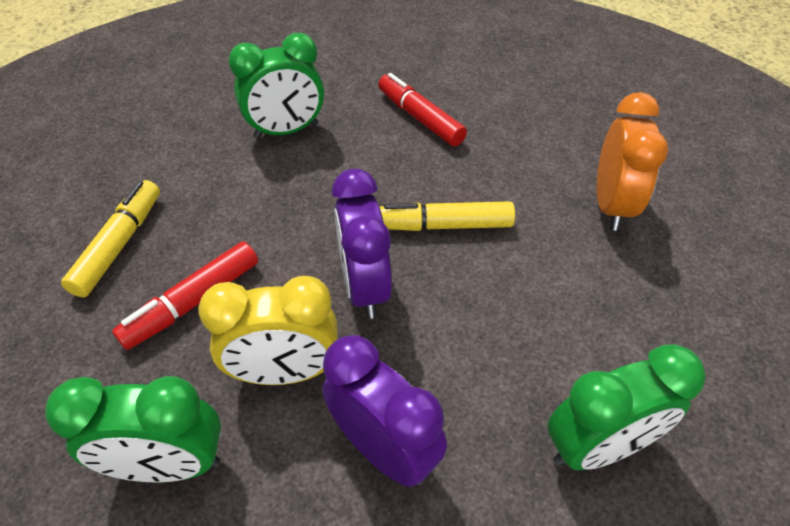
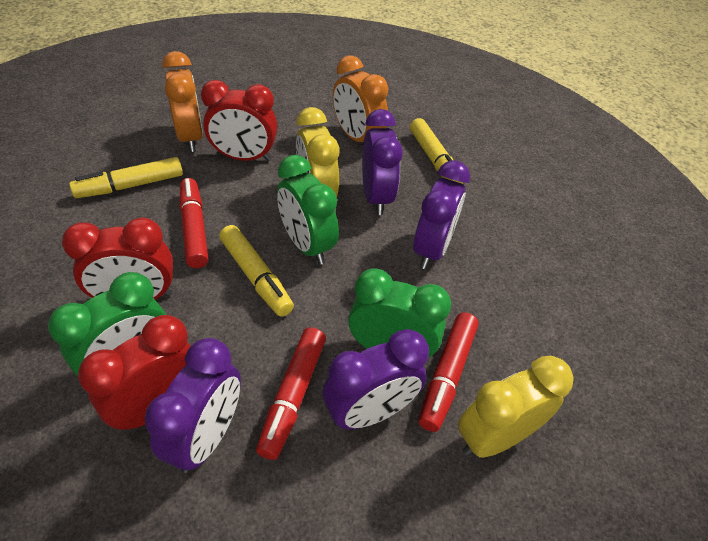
orange clock: 1 -> 2
purple clock: 2 -> 4
red clock: 0 -> 3
red marker: 2 -> 3
yellow clock: 1 -> 2
yellow marker: 2 -> 3

